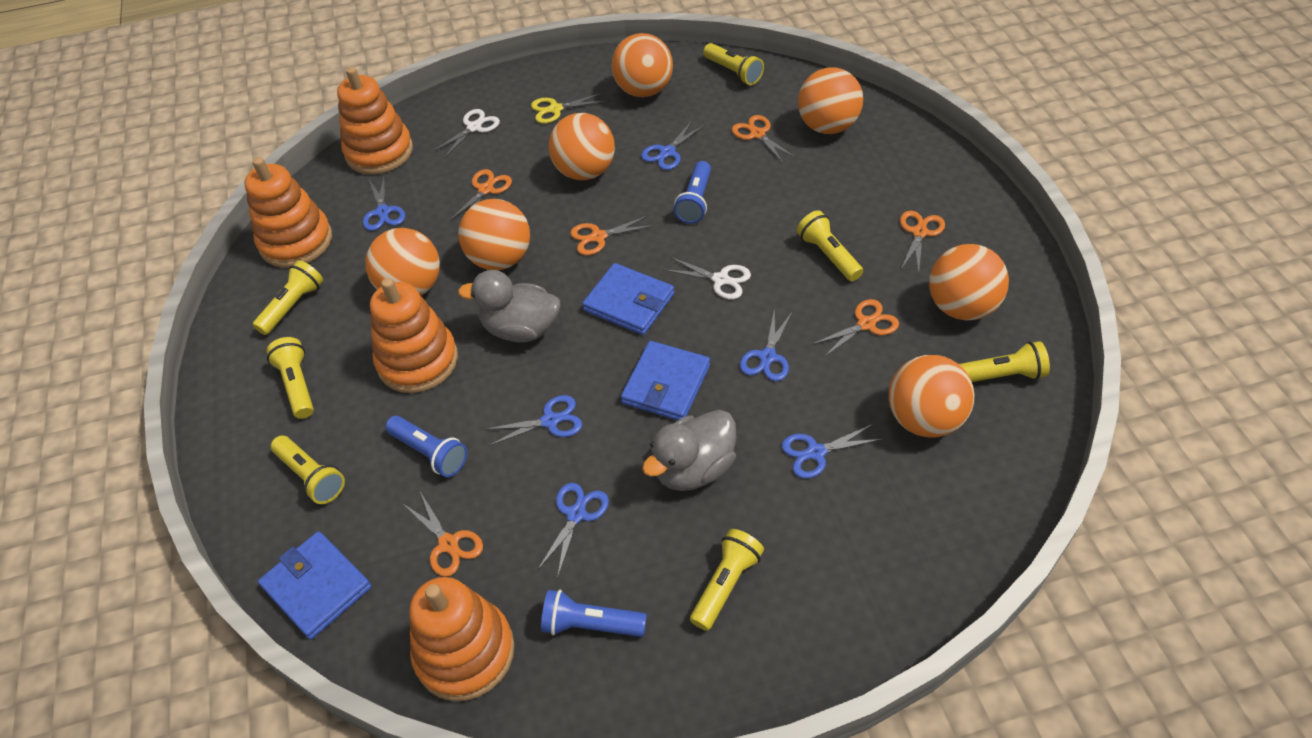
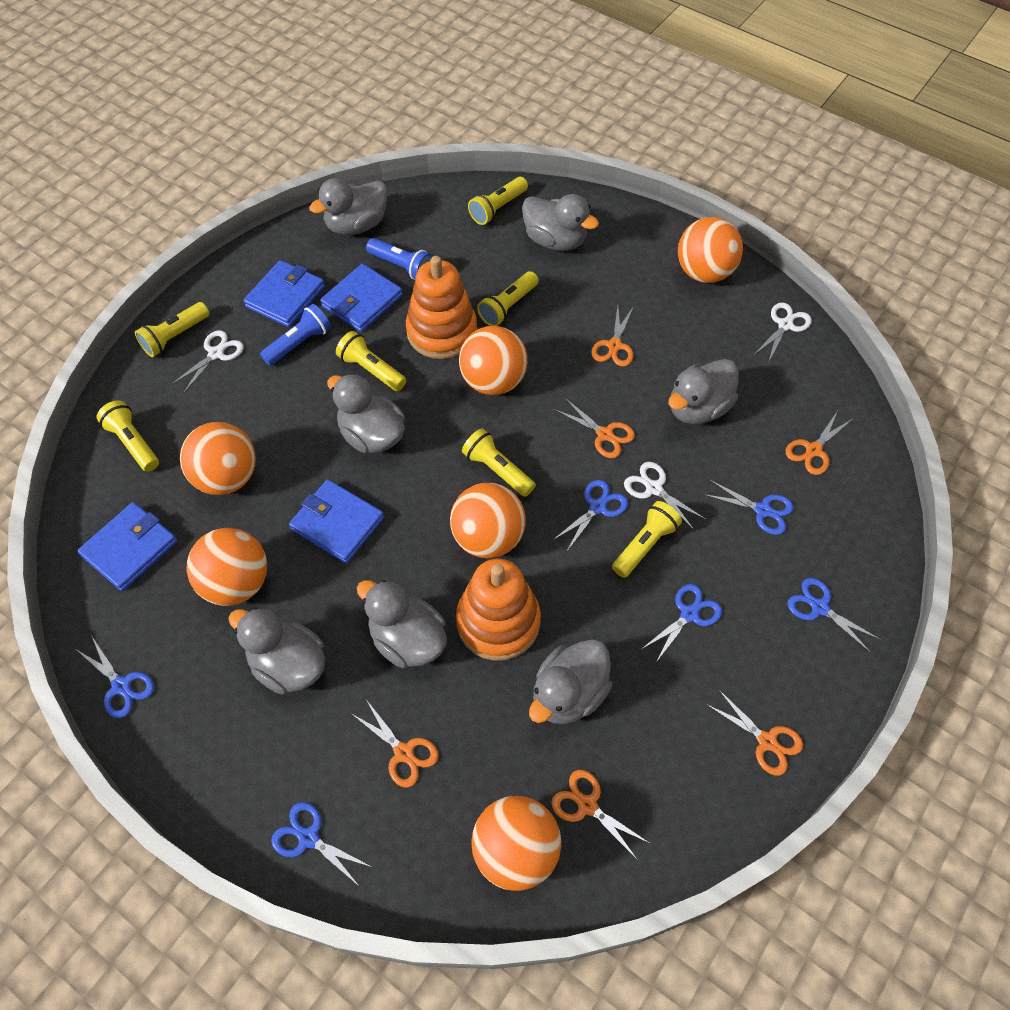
blue flashlight: 3 -> 2
blue wallet: 3 -> 4
grey duck: 2 -> 7
orange ball: 7 -> 6
orange stacking toy: 4 -> 2
white scissors: 2 -> 3
yellow scissors: 1 -> 0

